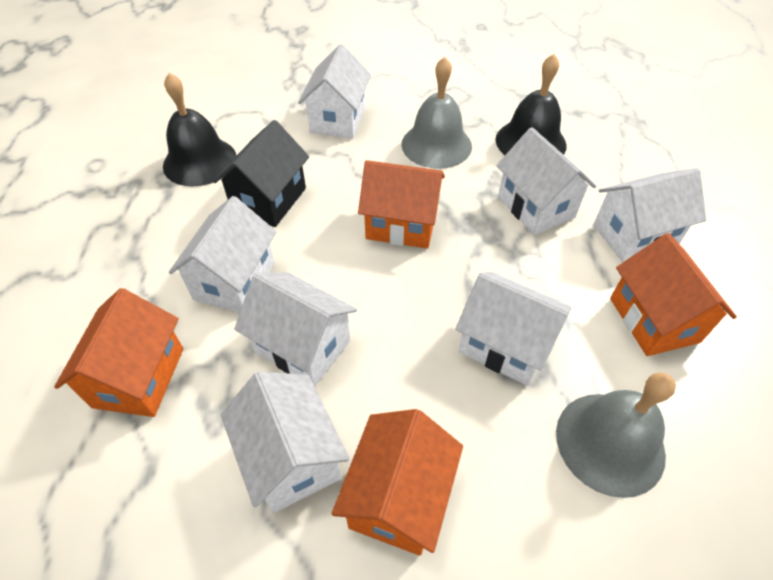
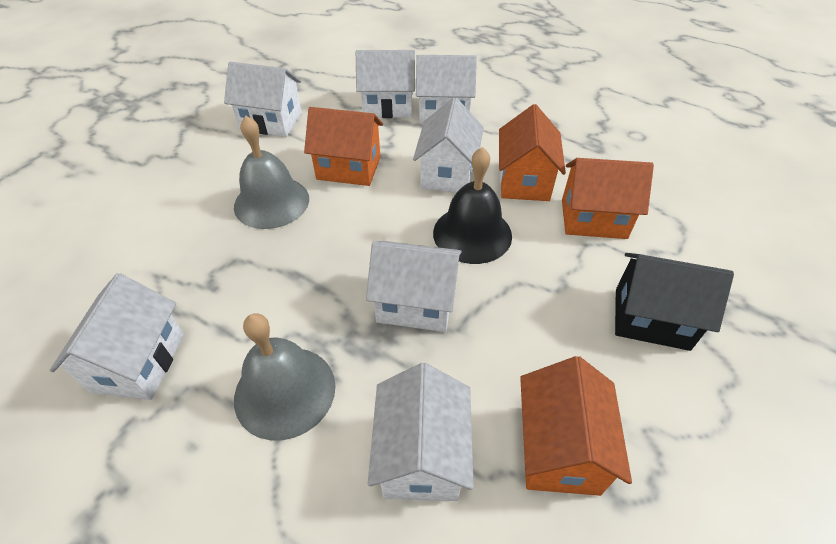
black bell: 2 -> 1

